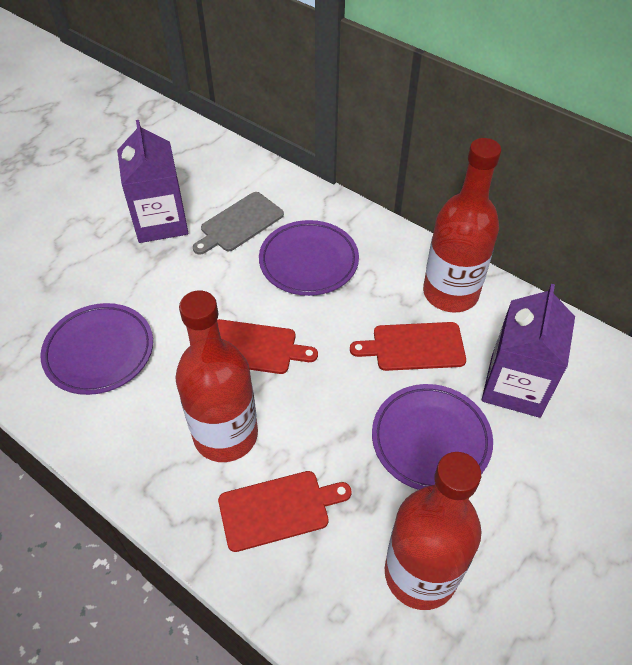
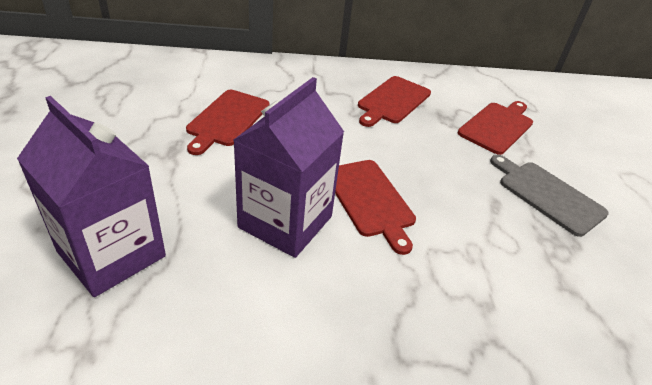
purple plate: 3 -> 0
red bottle: 3 -> 0
red cutting board: 3 -> 4

